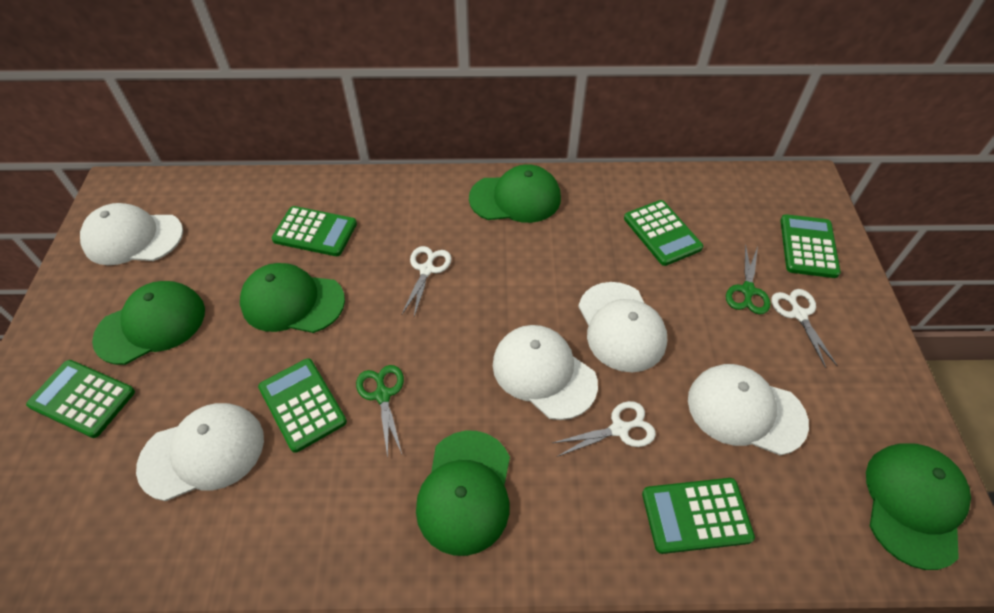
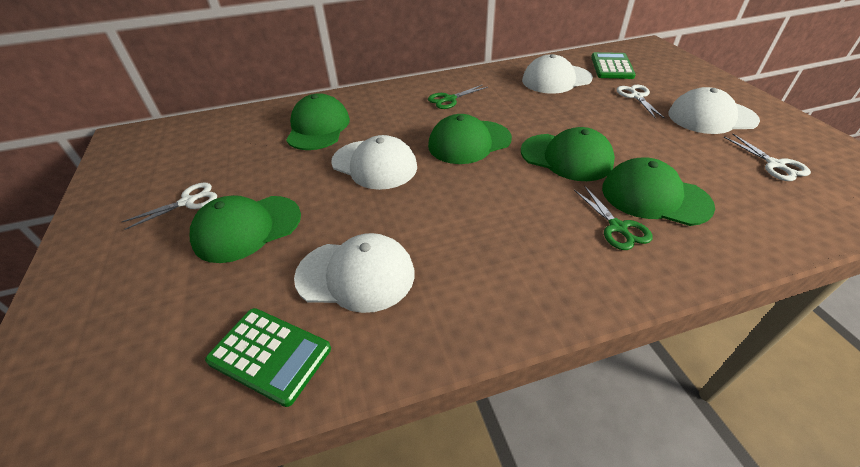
green calculator: 6 -> 2
white cap: 5 -> 4

